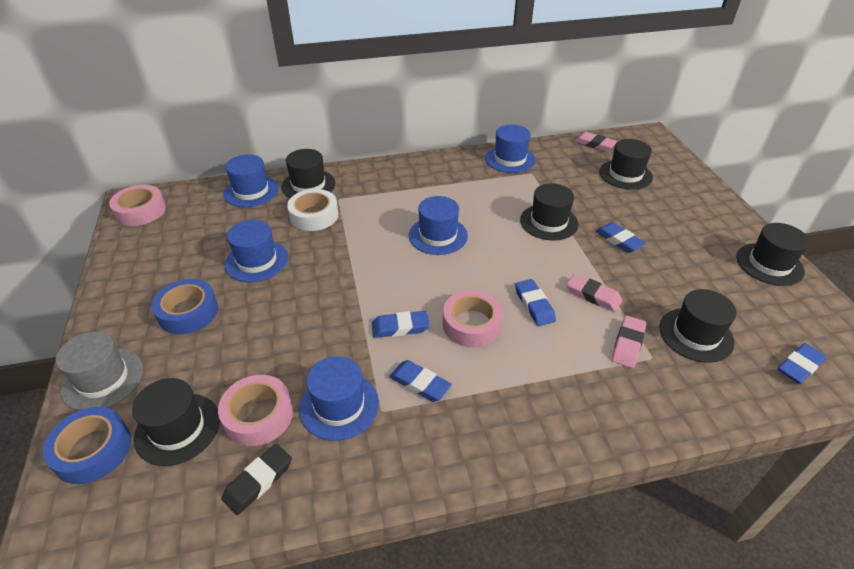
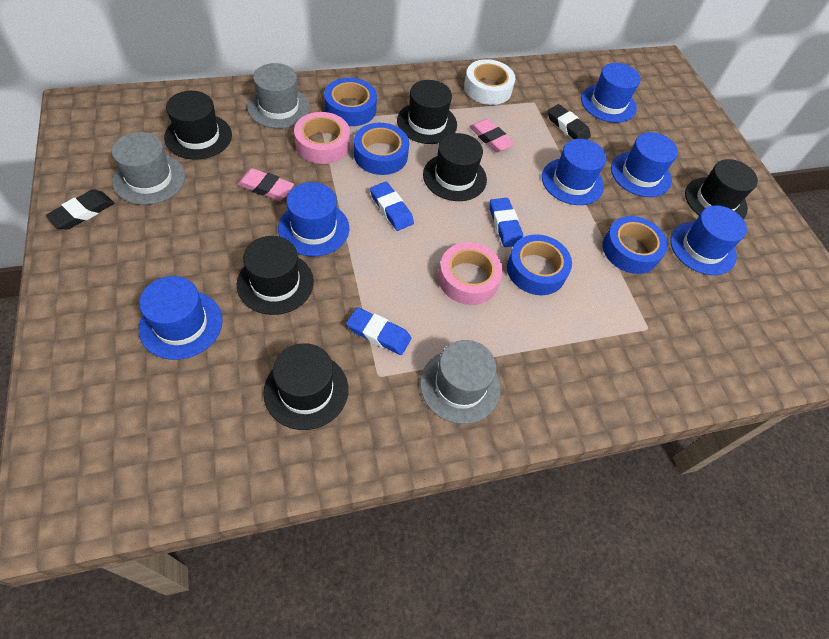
black eraser: 1 -> 2
blue eraser: 5 -> 3
blue hat: 5 -> 6
blue tape: 2 -> 4
grey hat: 1 -> 3
pink eraser: 3 -> 2
pink tape: 3 -> 2

